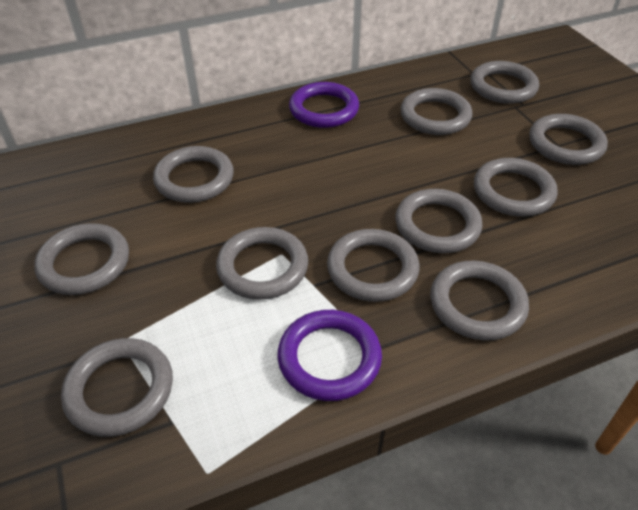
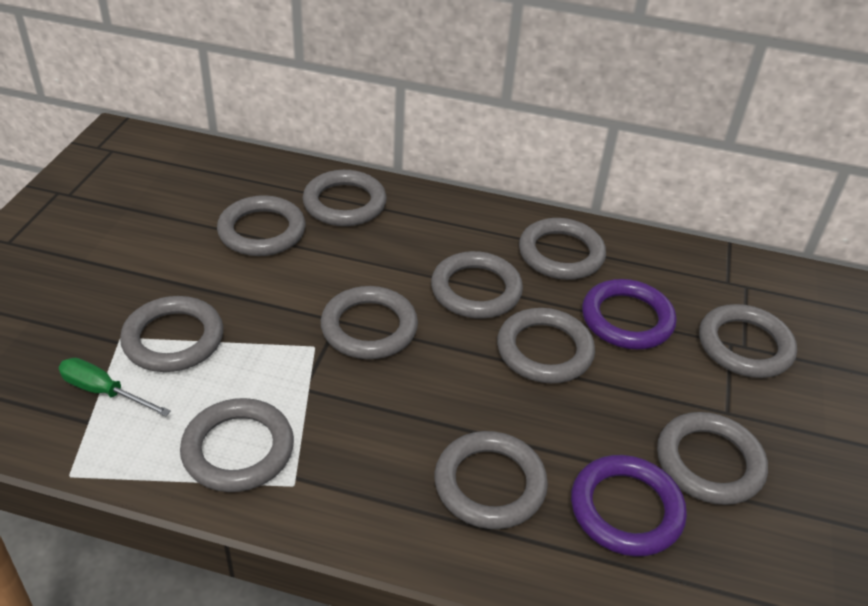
green screwdriver: 0 -> 1

